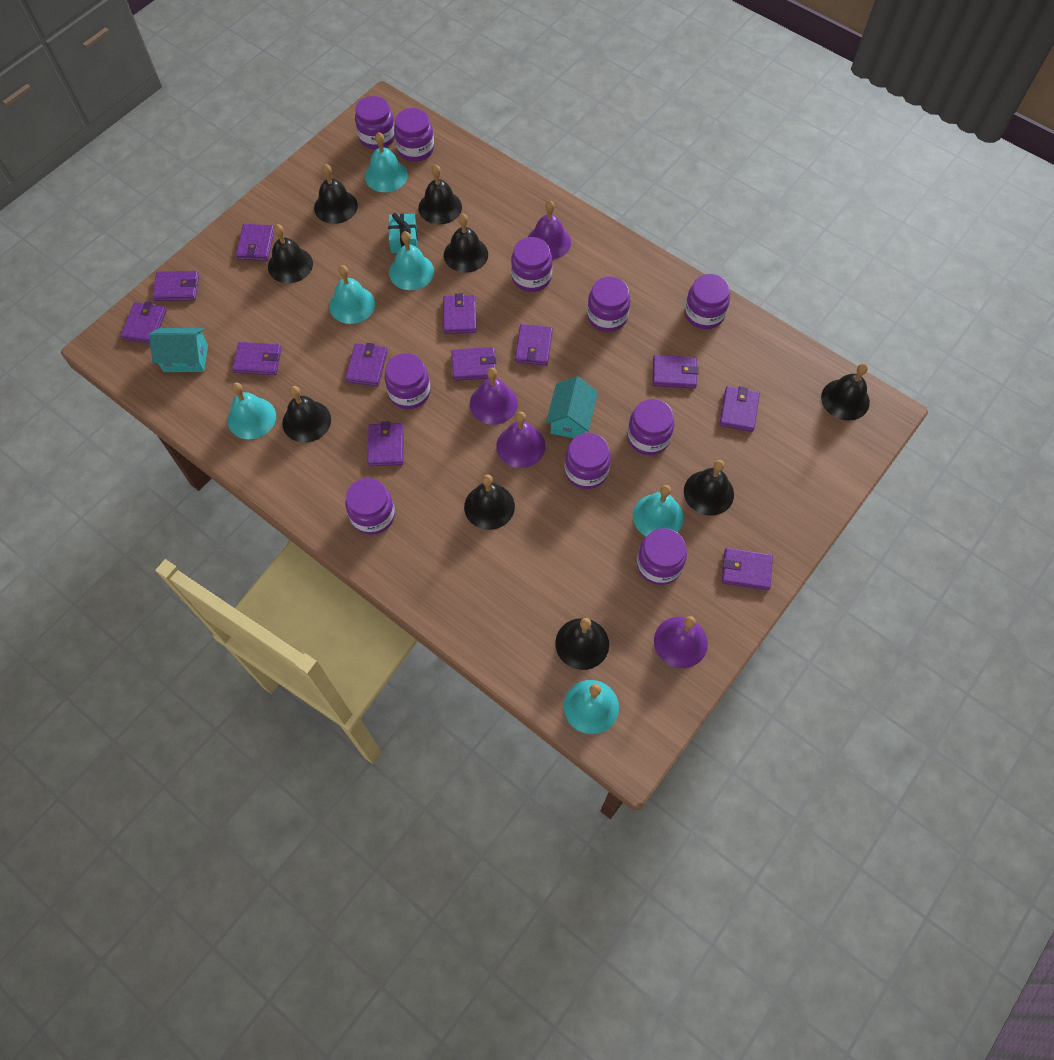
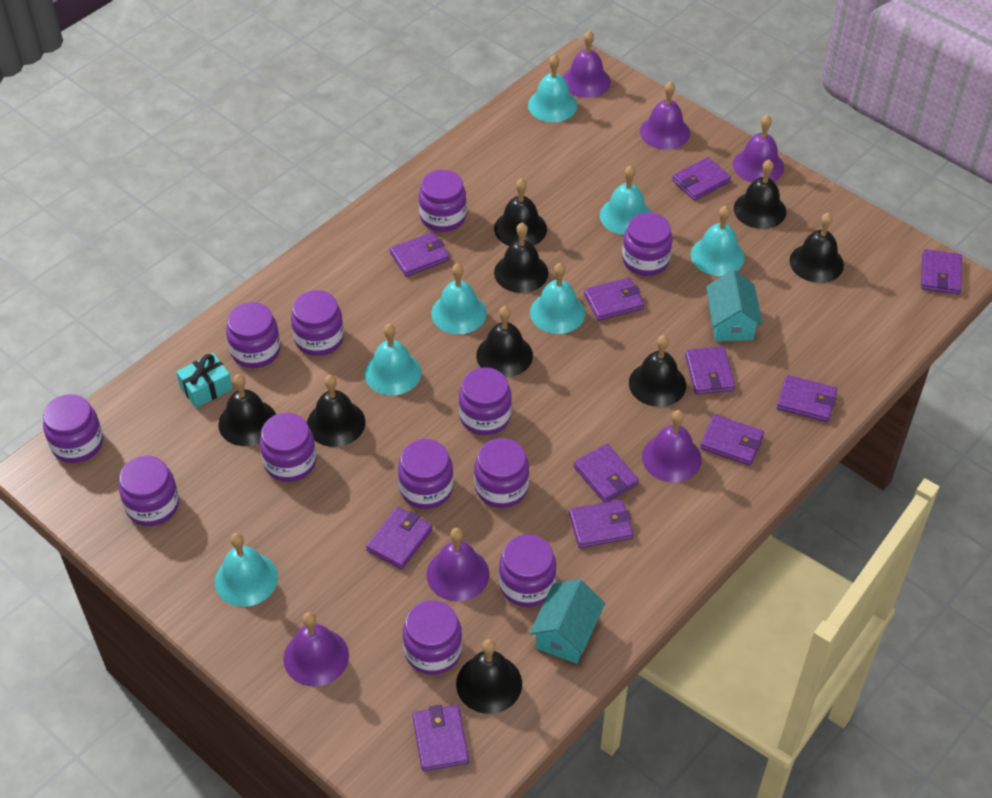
purple bell: 4 -> 6
purple jar: 10 -> 12
purple wallet: 12 -> 11
turquoise bell: 6 -> 7

